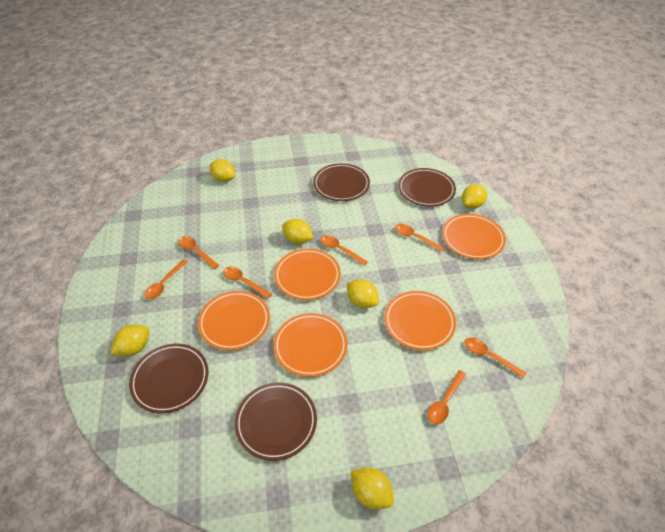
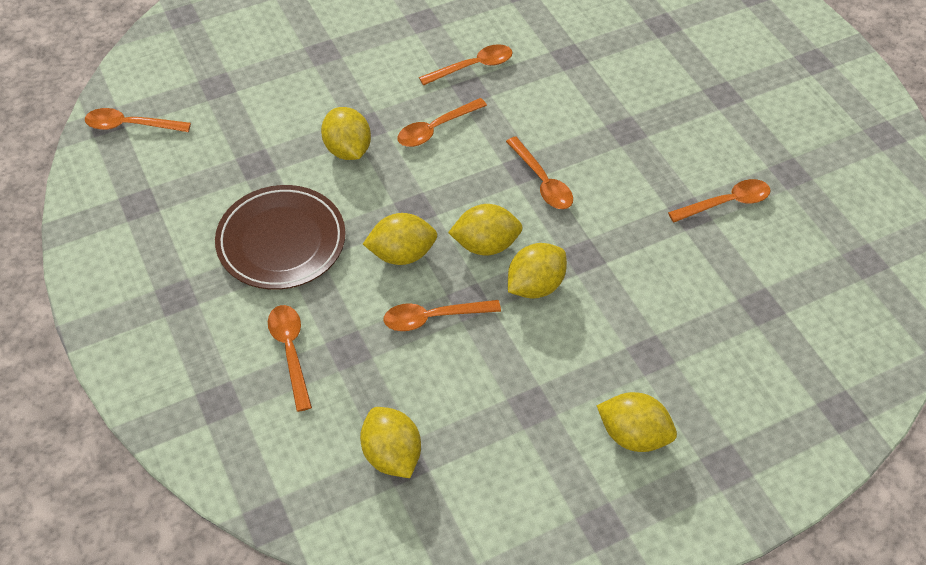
brown plate: 4 -> 1
orange plate: 5 -> 0

